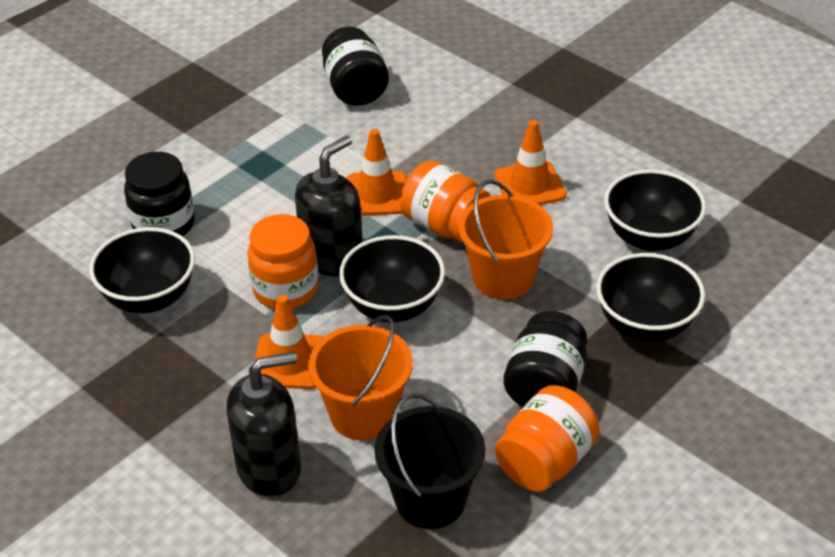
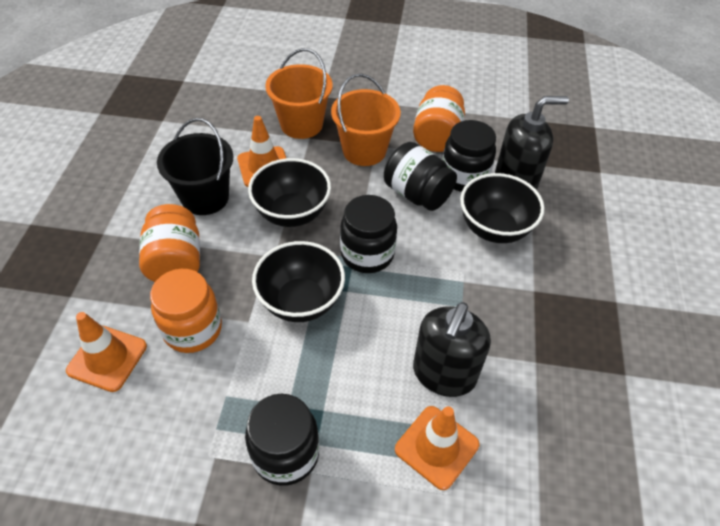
black bowl: 4 -> 3
black jar: 3 -> 4

